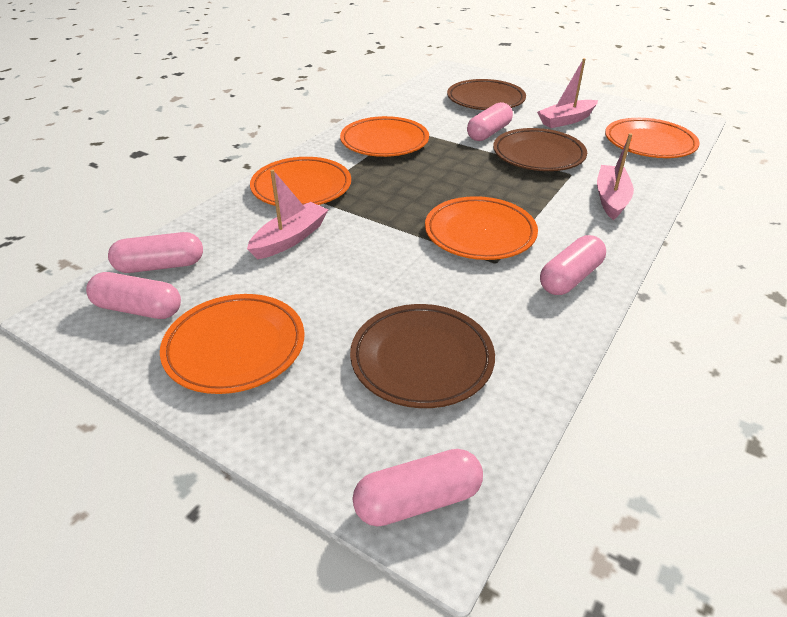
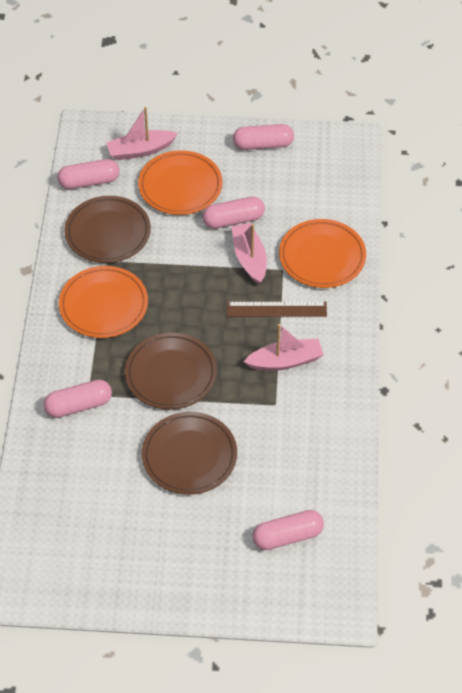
brown ruler: 0 -> 1
orange plate: 5 -> 3

